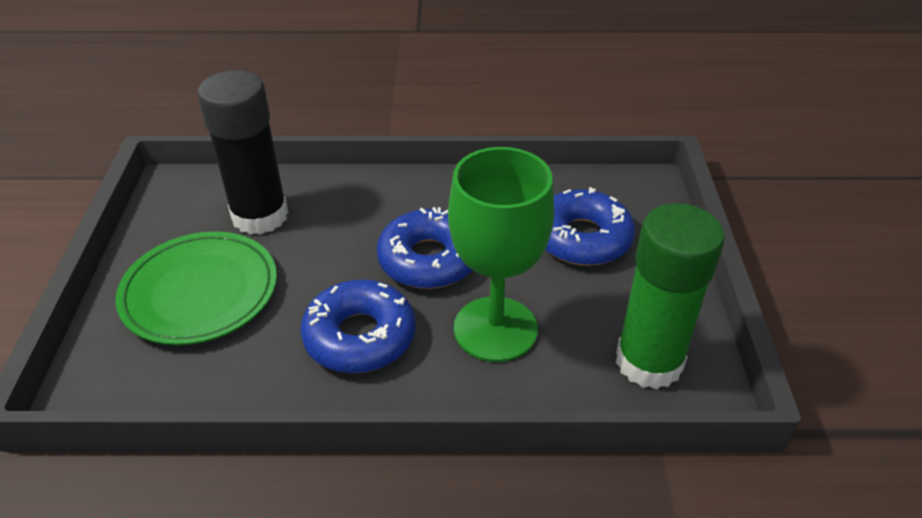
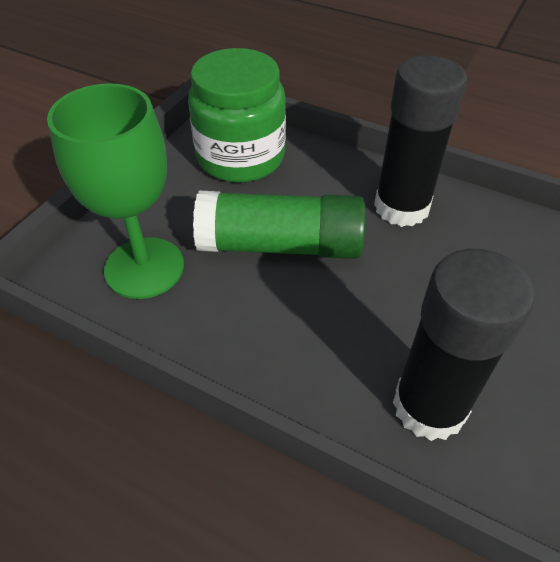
black glue stick: 1 -> 2
blue donut: 3 -> 0
green jar: 0 -> 1
green plate: 1 -> 0

